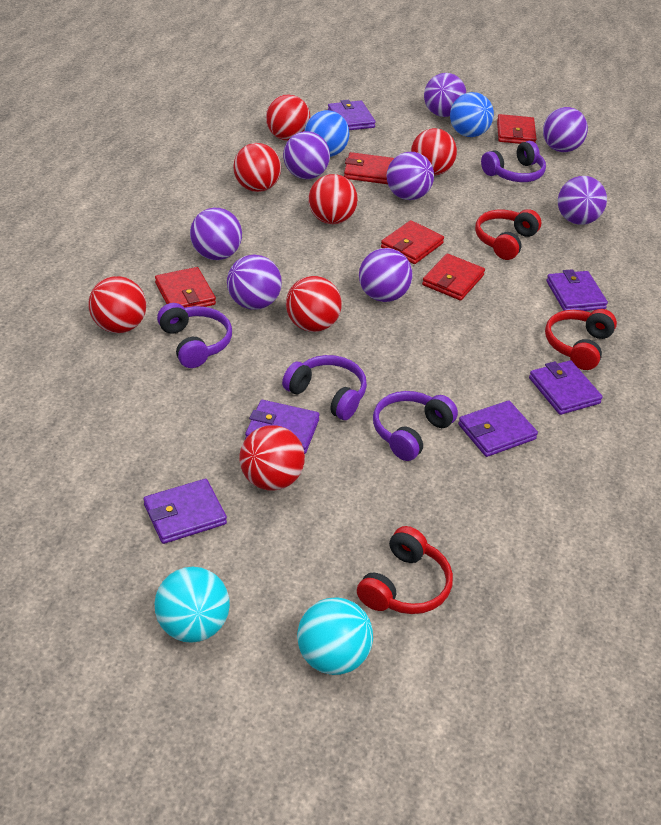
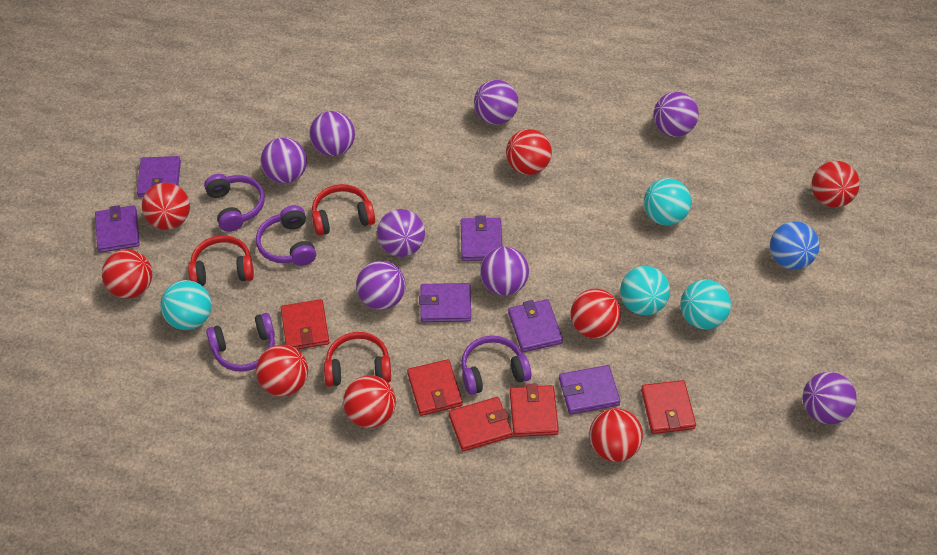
blue ball: 2 -> 1
red ball: 7 -> 8
turquoise ball: 2 -> 4

